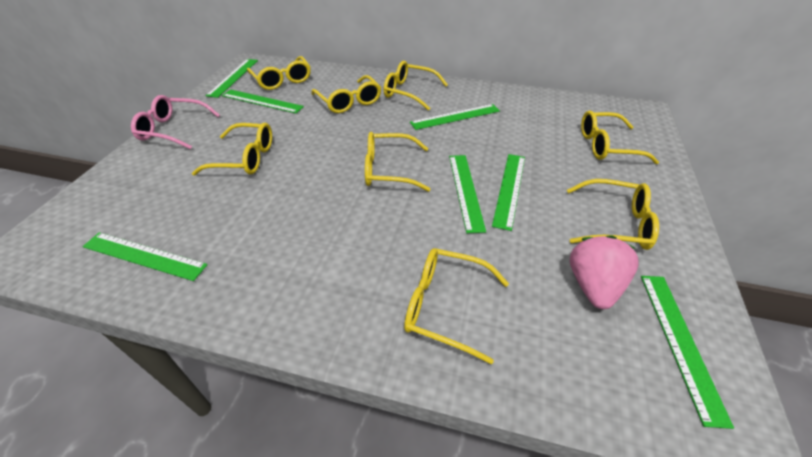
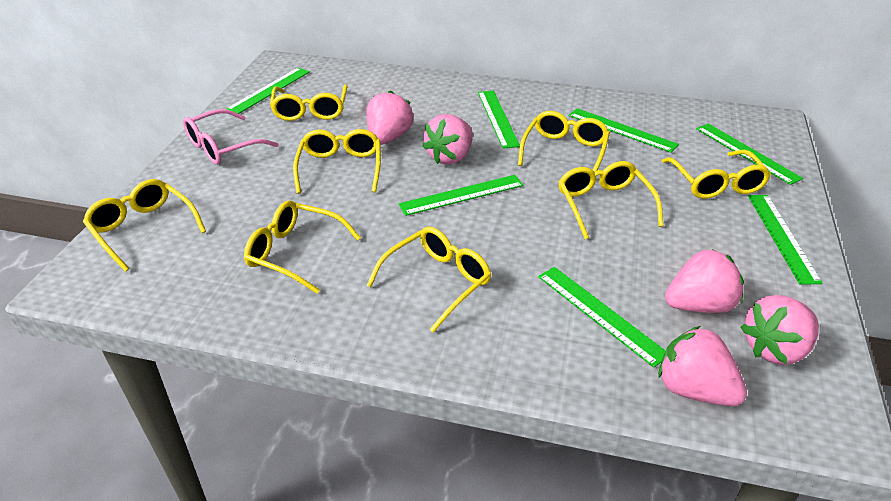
pink strawberry: 1 -> 5

